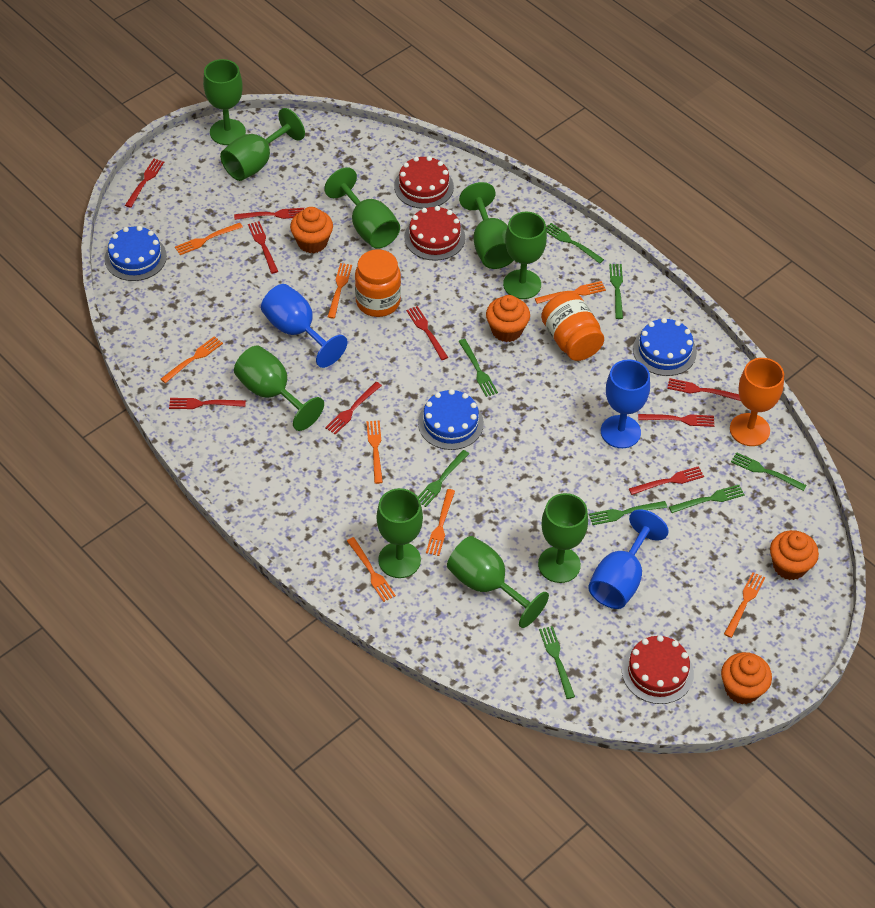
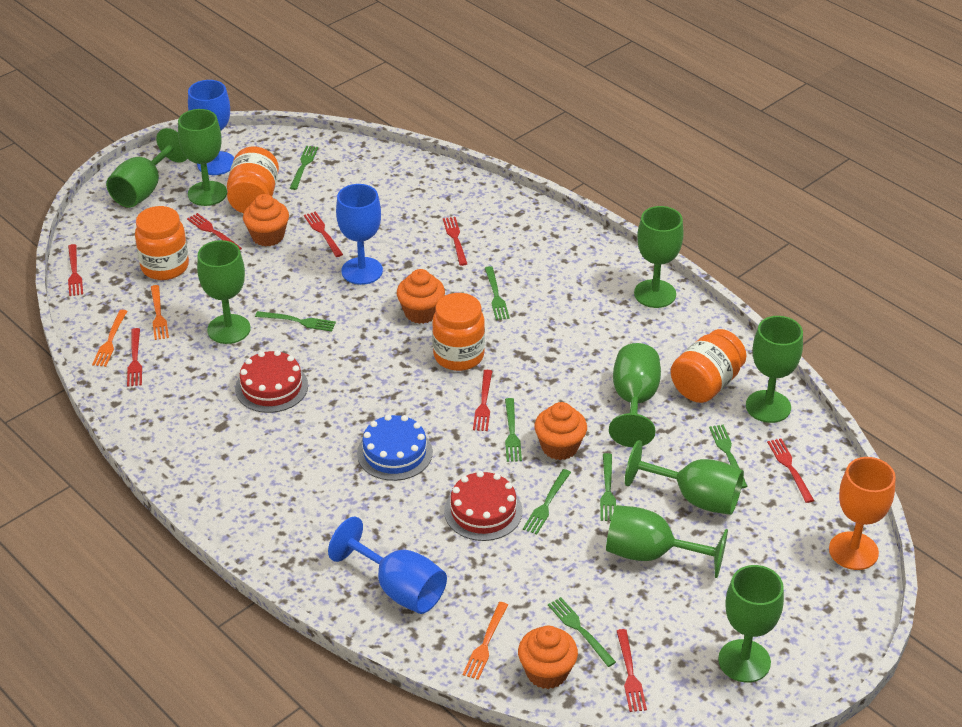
blue cake: 3 -> 1
orange fork: 8 -> 3
orange jar: 2 -> 4
red cake: 3 -> 2
red fork: 9 -> 8

